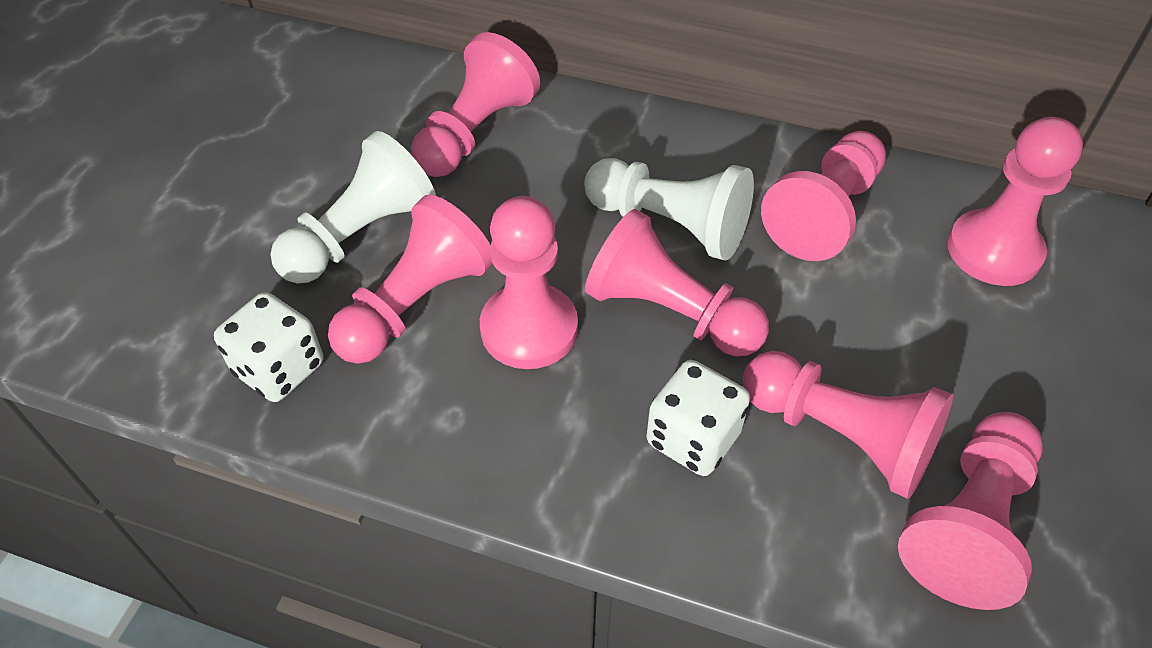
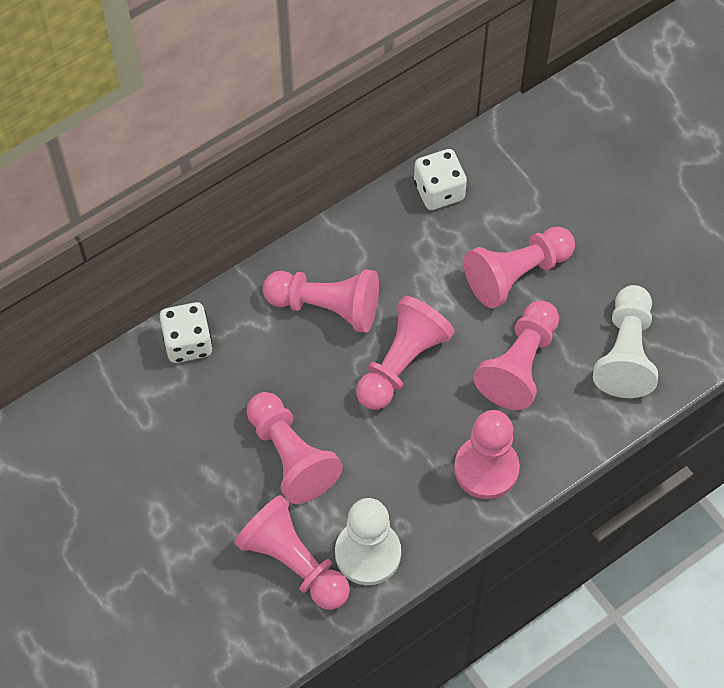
pink pawn: 8 -> 7

